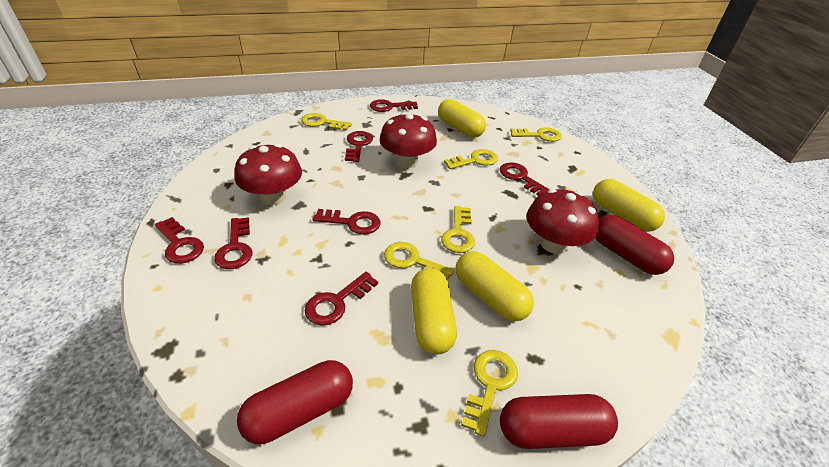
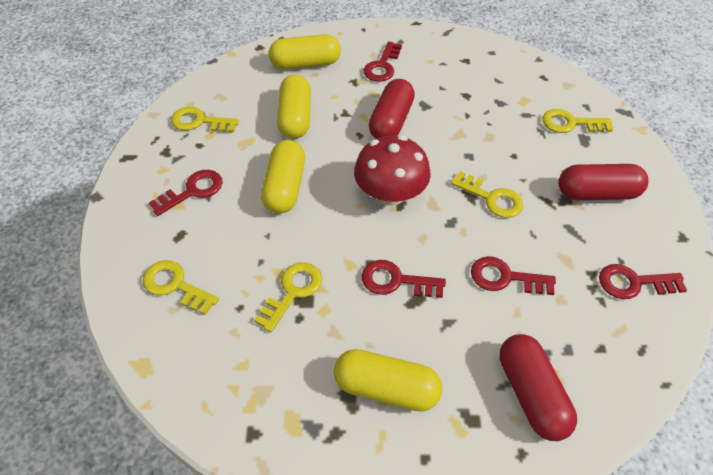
red key: 7 -> 5
red mushroom: 3 -> 1
yellow key: 6 -> 5

